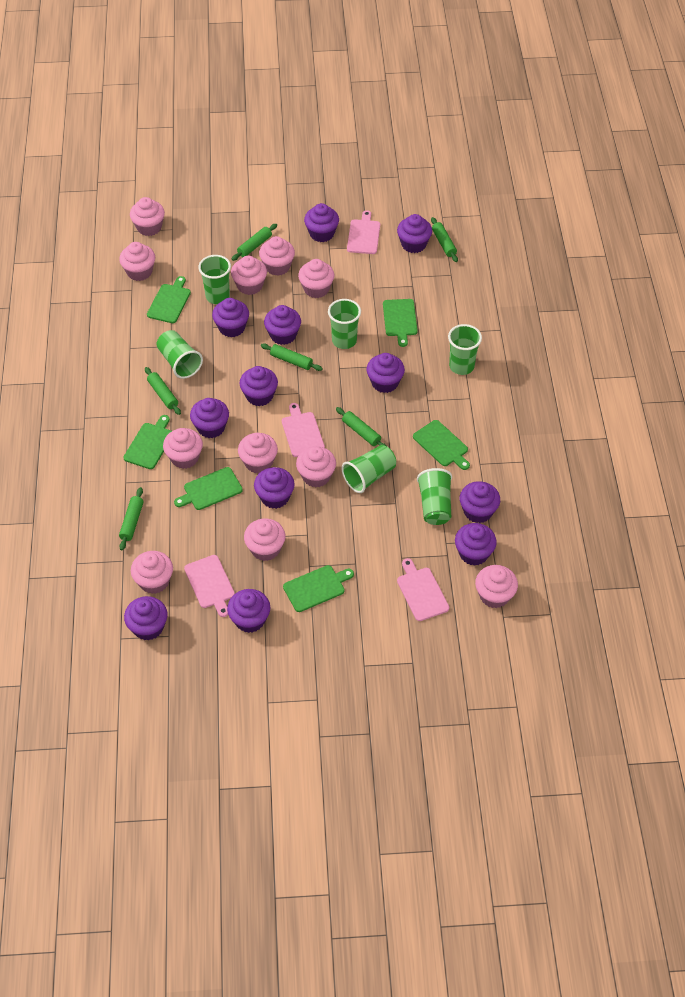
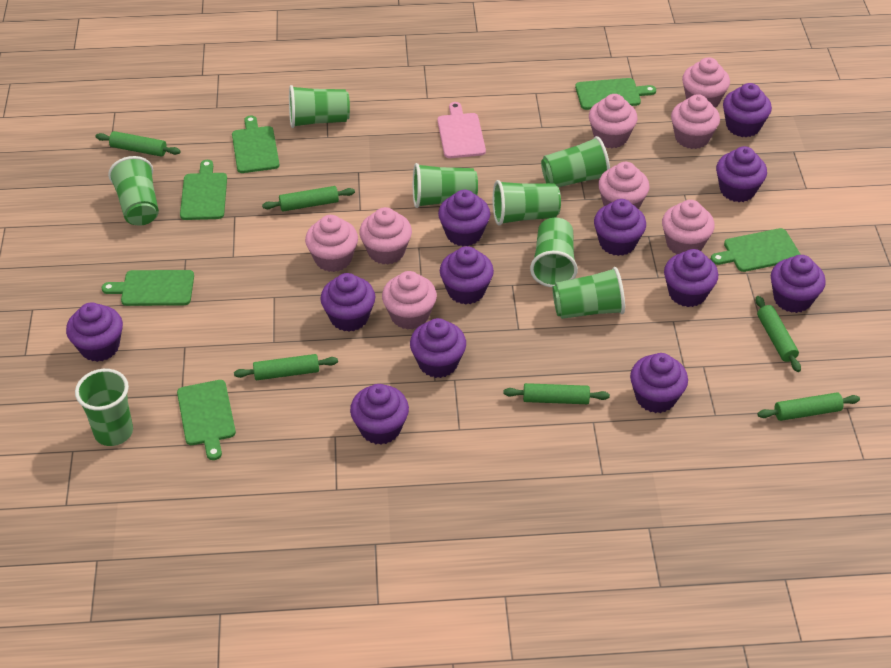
green cup: 6 -> 8
pink cupcake: 11 -> 8
pink cutting board: 4 -> 1

